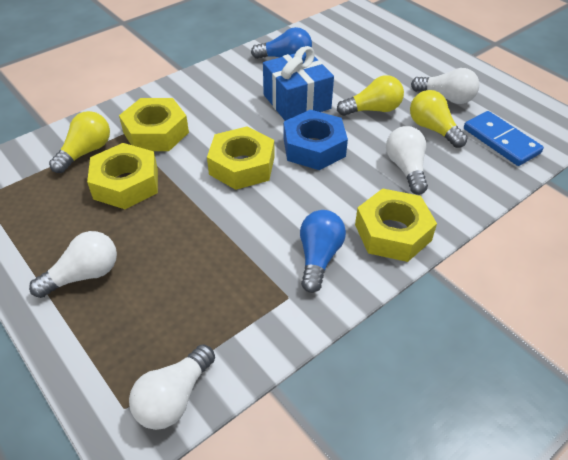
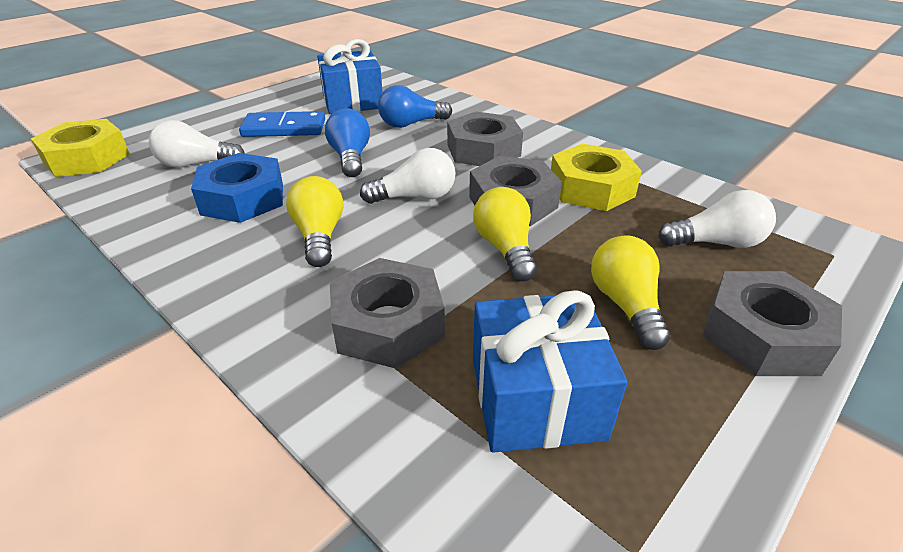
blue gift: 1 -> 2
grey nut: 0 -> 4
white light bulb: 4 -> 3
yellow nut: 4 -> 2

